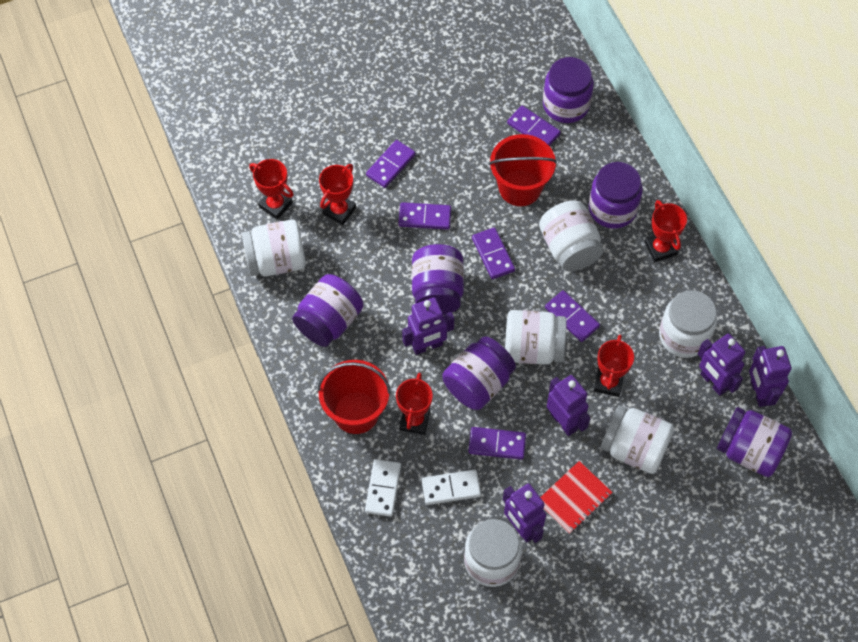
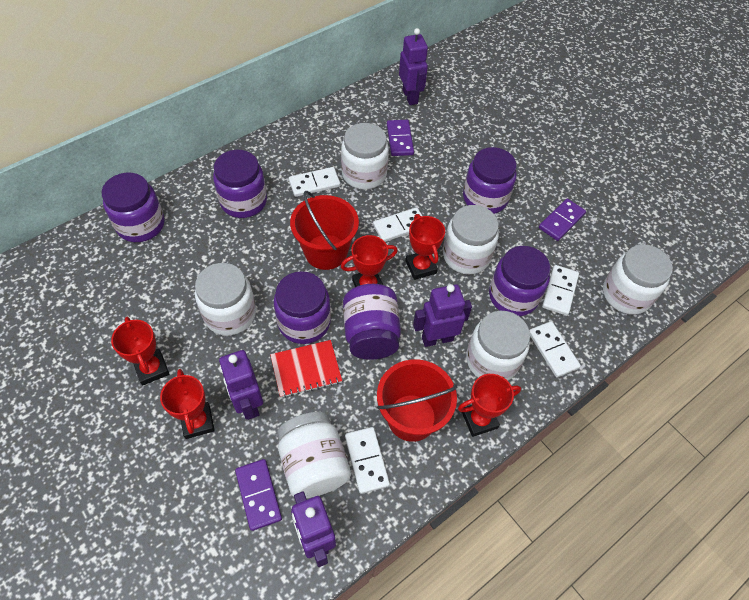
purple domino: 6 -> 3
purple robot: 5 -> 4
white domino: 2 -> 5

